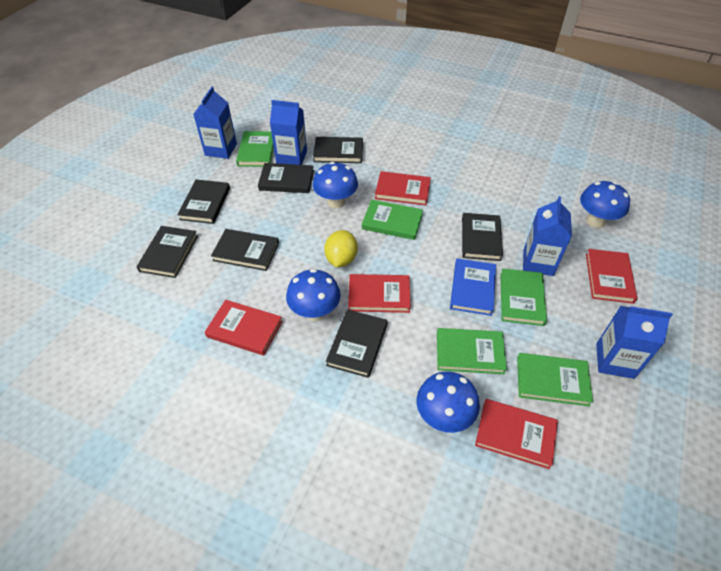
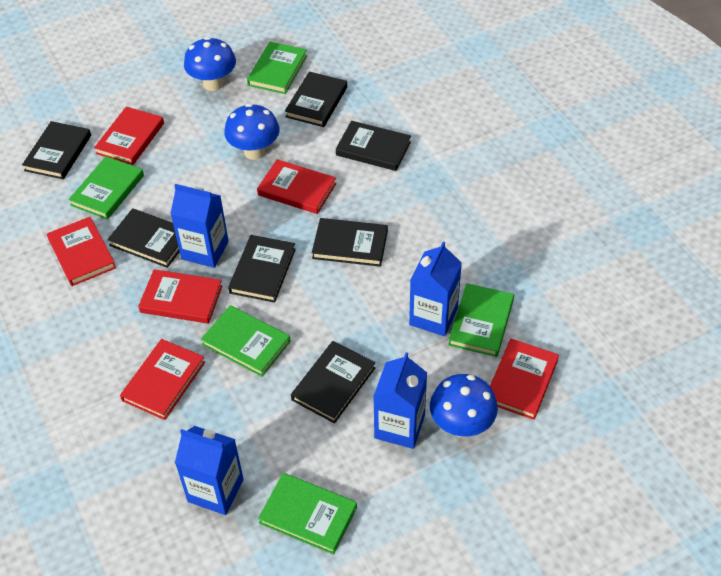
blue book: 1 -> 0
blue mushroom: 4 -> 3
red book: 5 -> 6
yellow lemon: 1 -> 0

